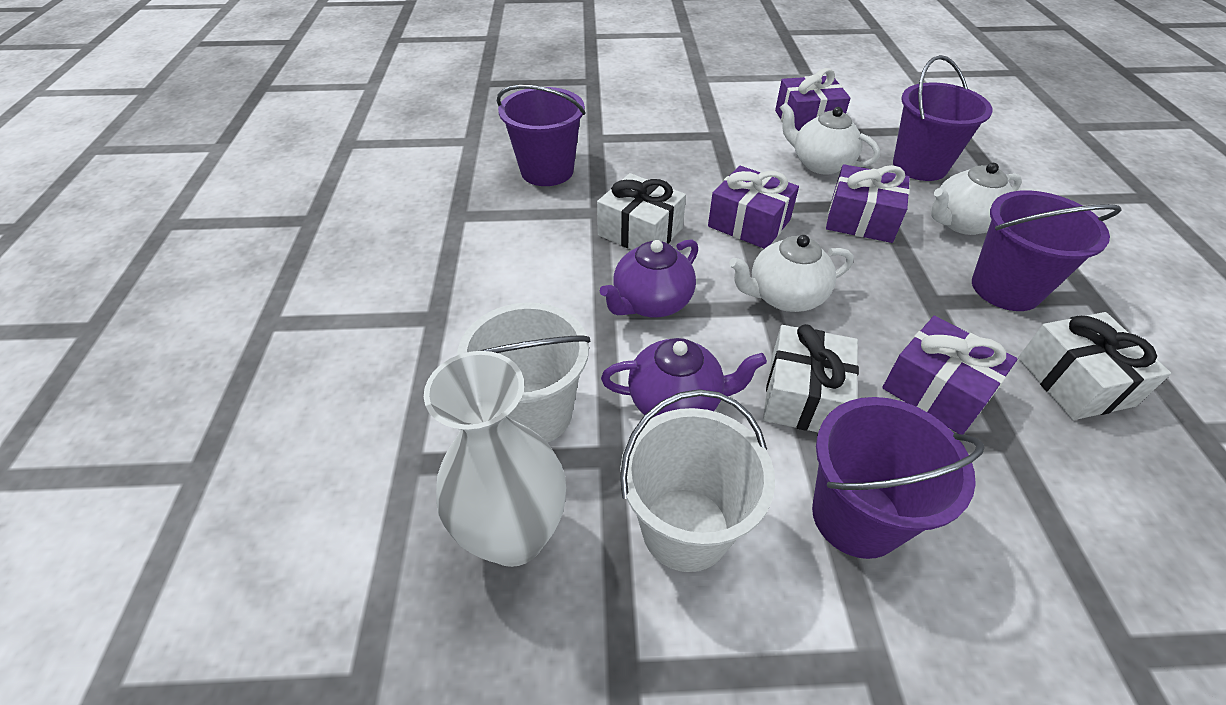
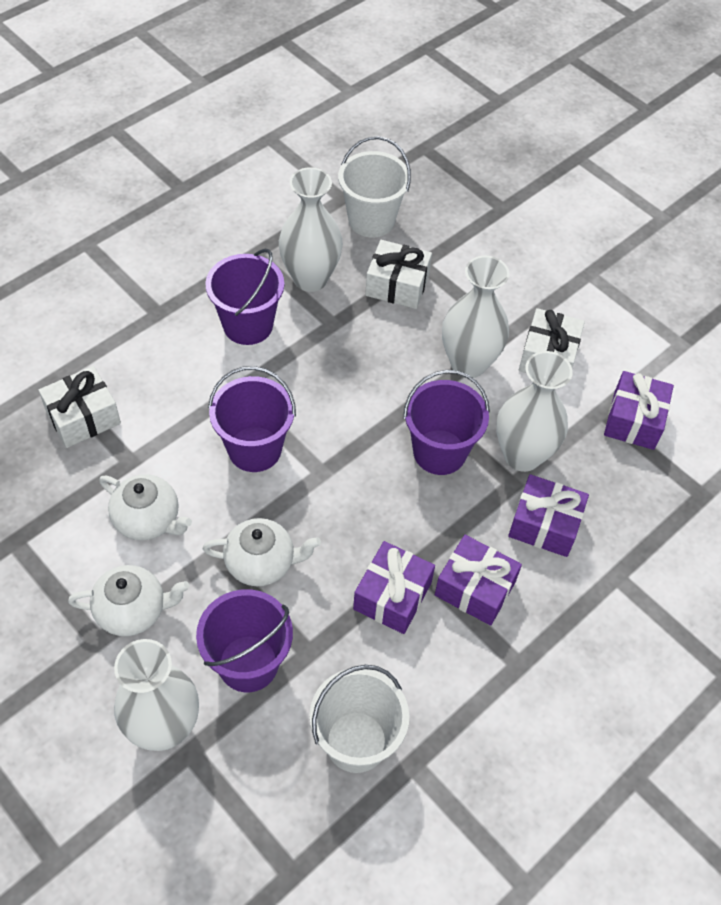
purple teapot: 2 -> 0
white vase: 1 -> 4

